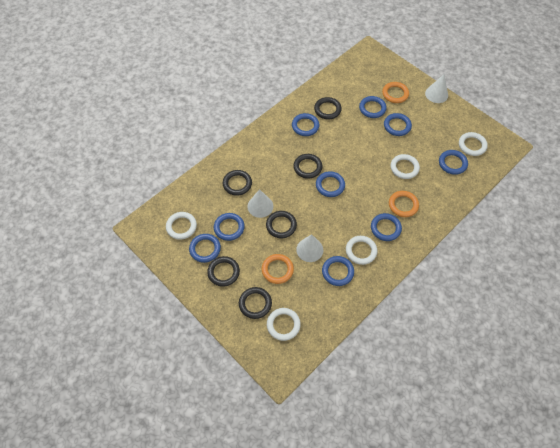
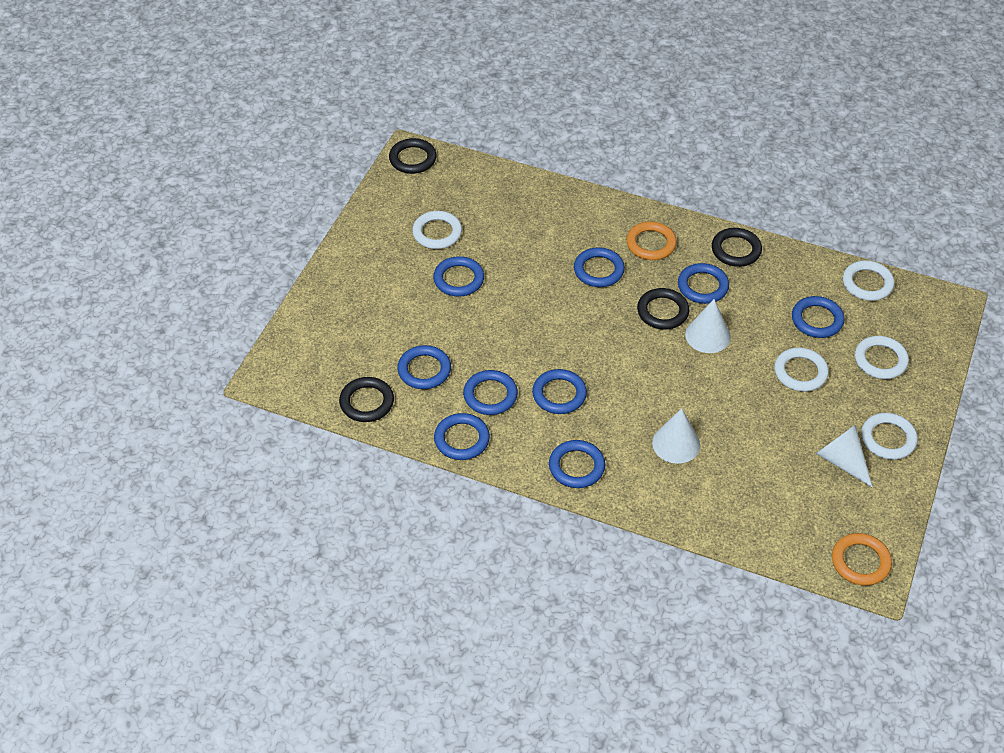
black ring: 6 -> 4
orange ring: 3 -> 2

